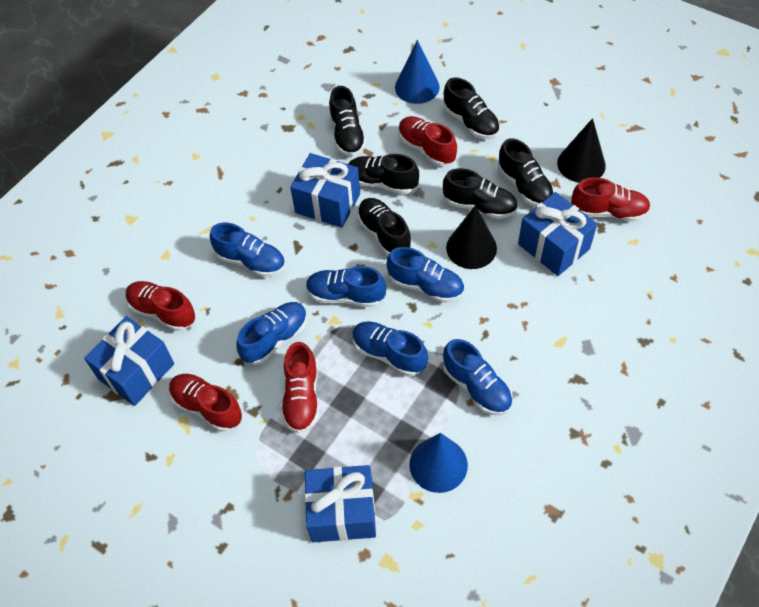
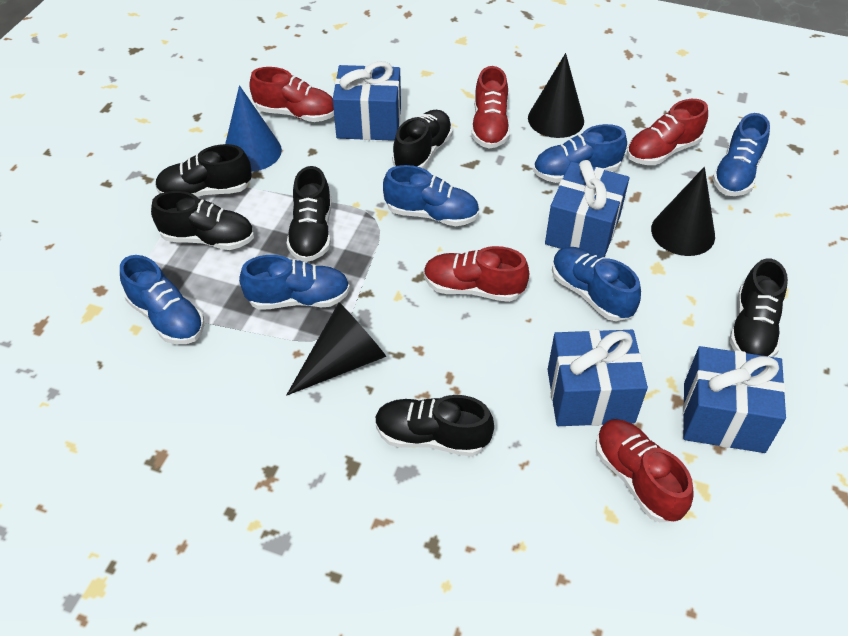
black cone: 2 -> 3
blue cone: 2 -> 1

